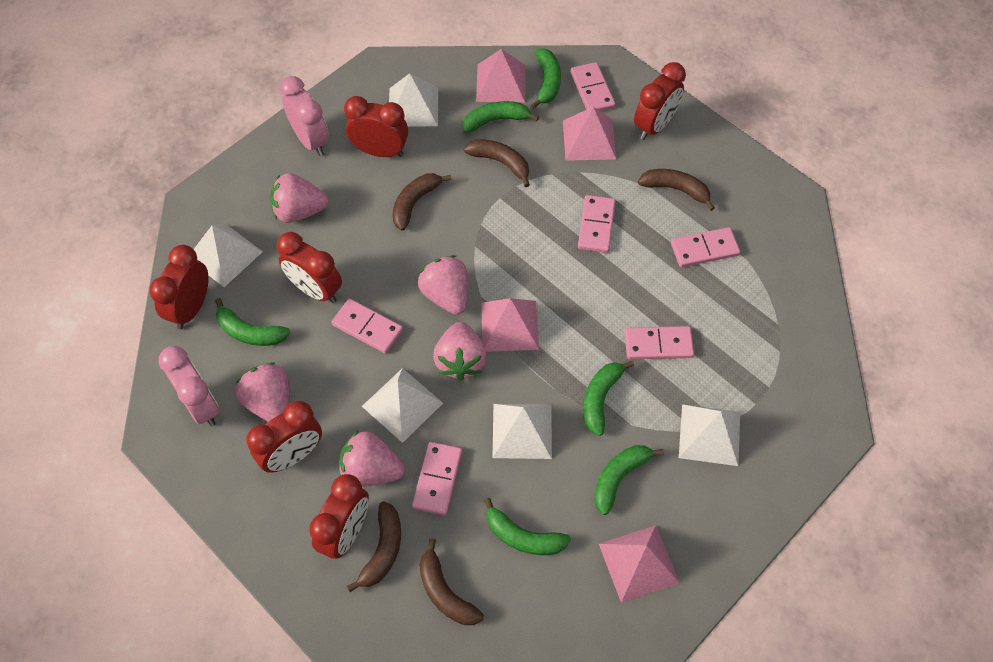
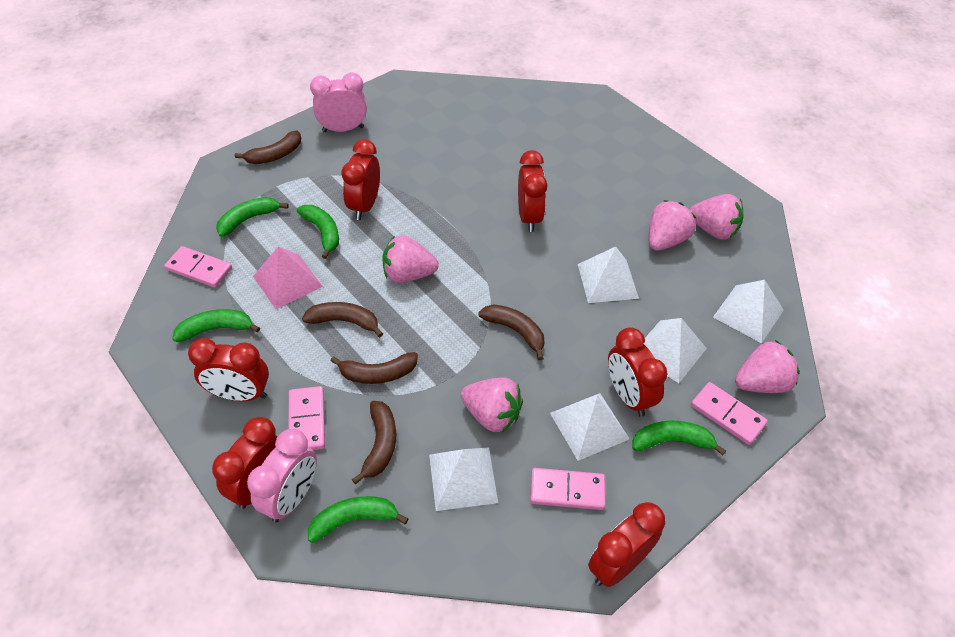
green banana: 6 -> 5
pink domino: 6 -> 4
pink pyramid: 4 -> 1

